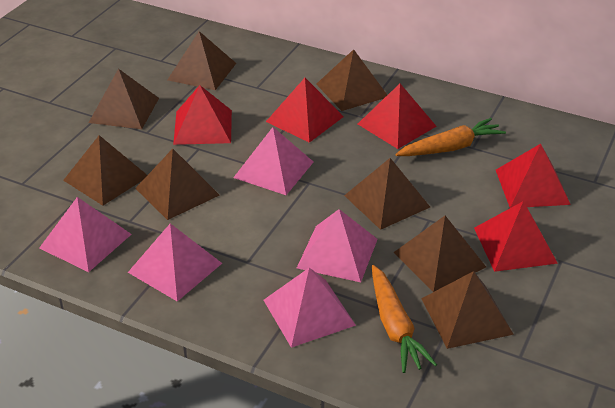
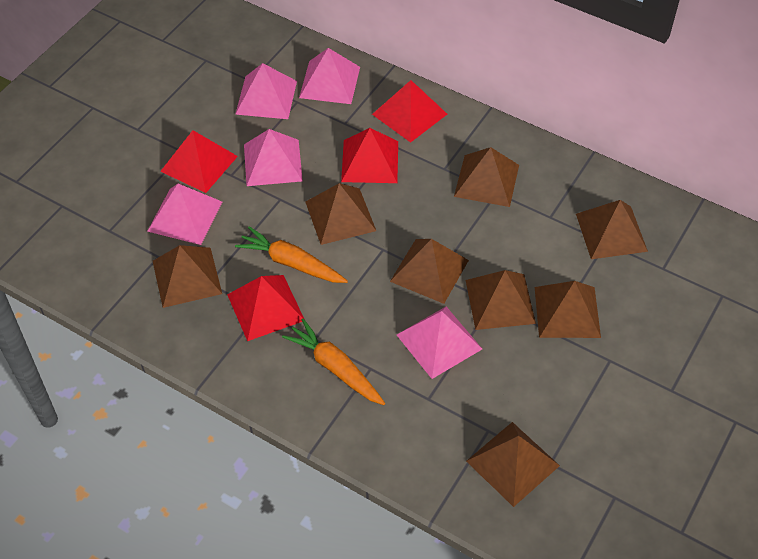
red pyramid: 5 -> 4

